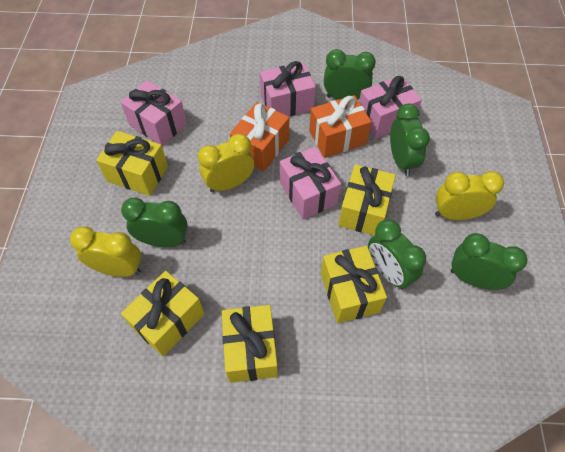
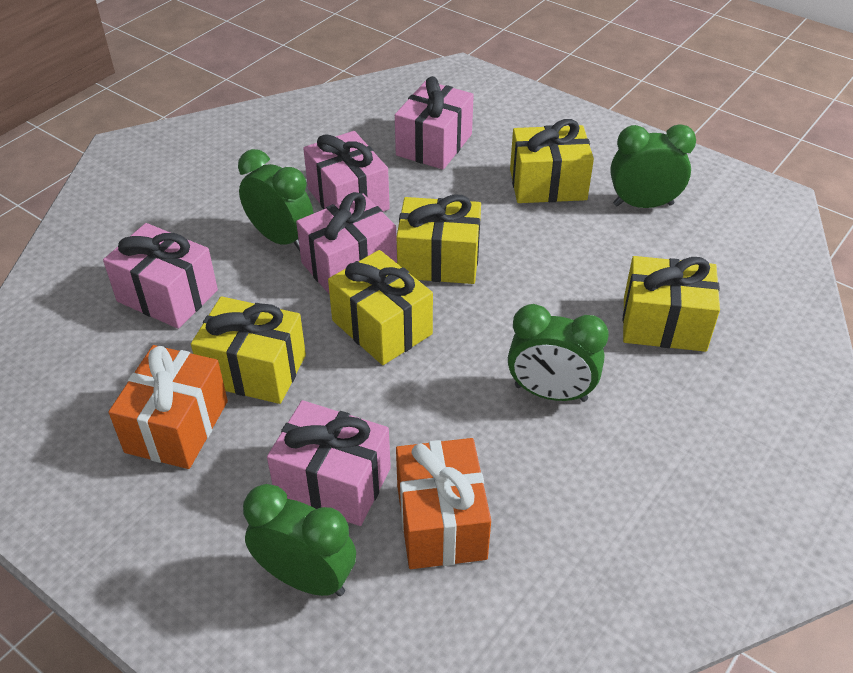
green clock: 5 -> 4
pink gift: 4 -> 5
yellow clock: 3 -> 0

